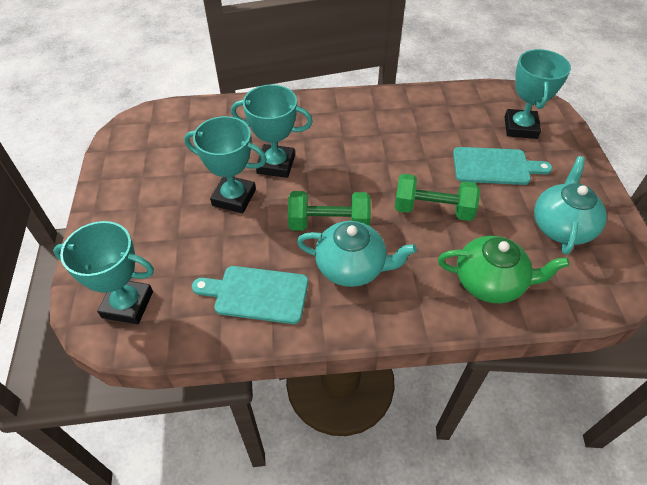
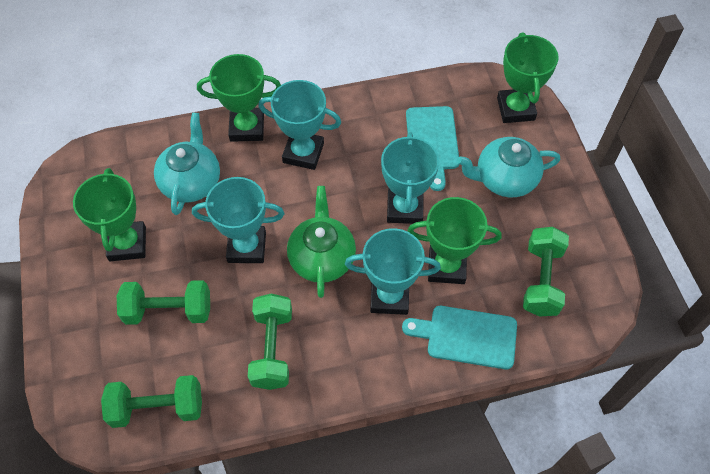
green dumbbell: 2 -> 4
green trophy: 0 -> 4

